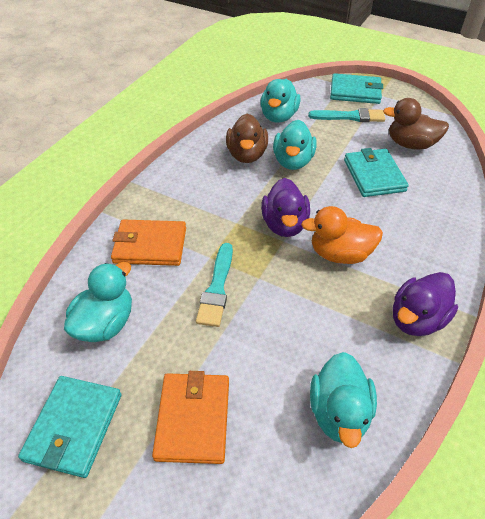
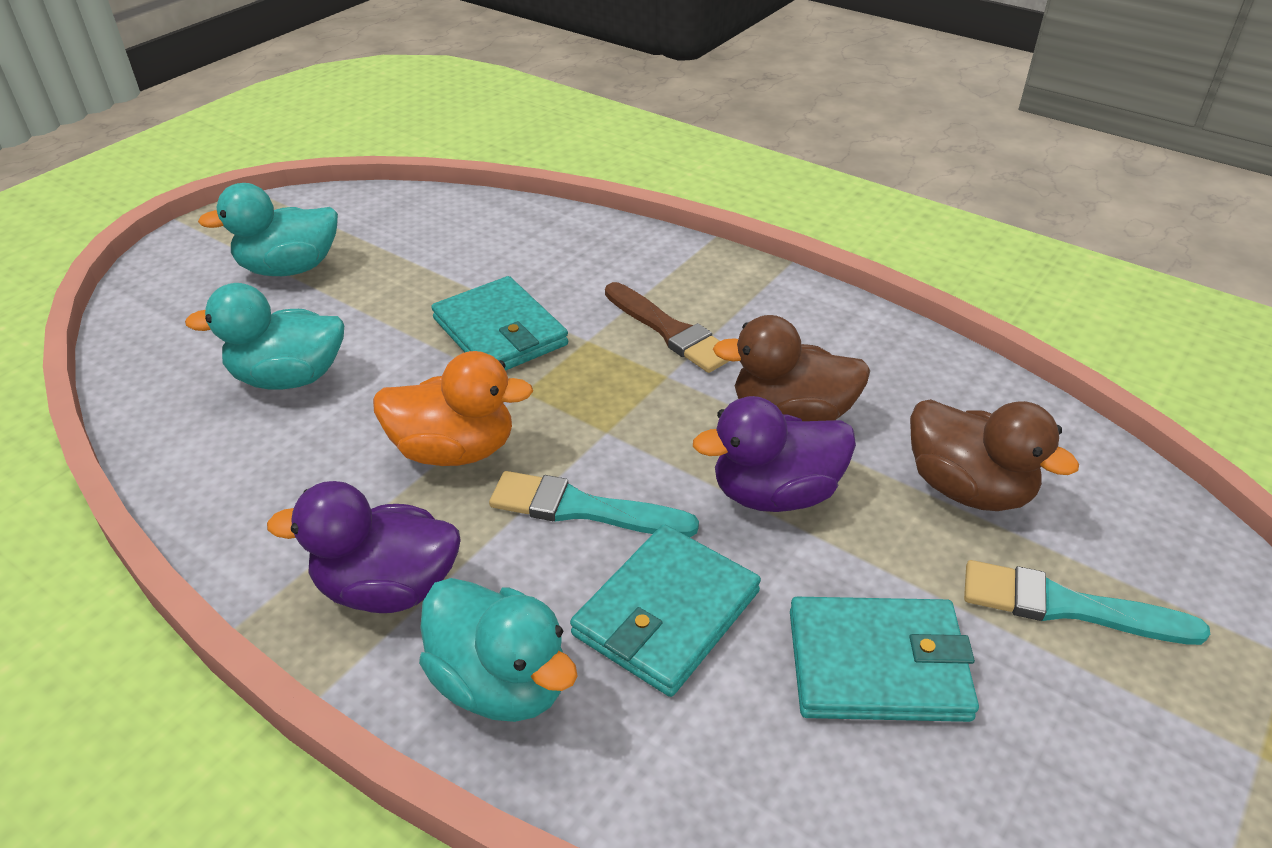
brown brush: 0 -> 1
orange wallet: 2 -> 0
turquoise duck: 4 -> 3

